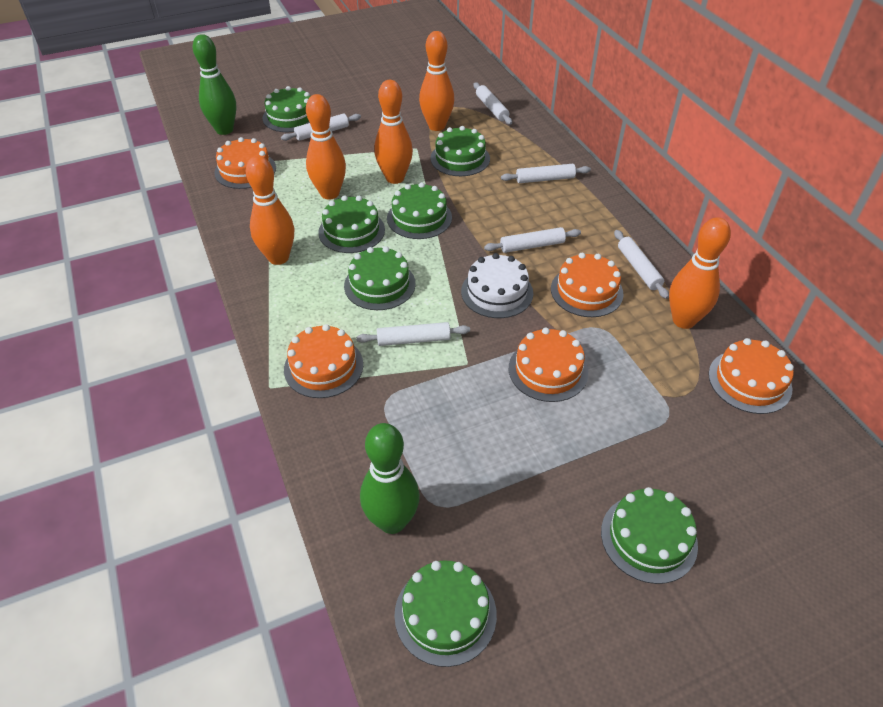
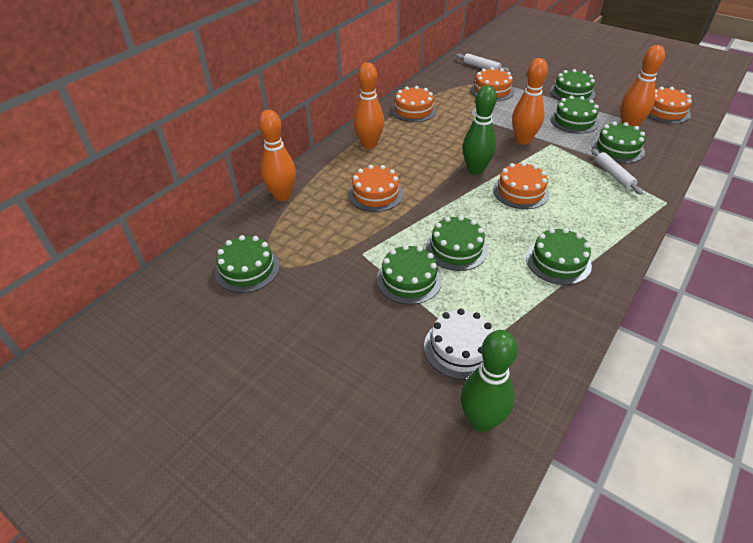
orange bowling pin: 5 -> 4
white rolling pin: 6 -> 2

